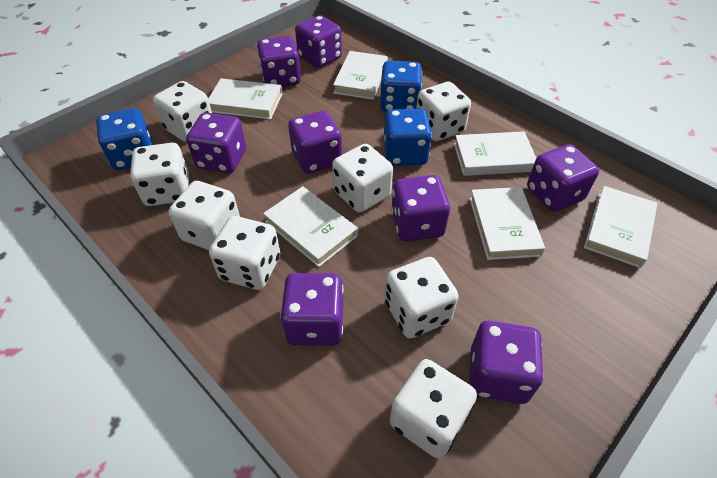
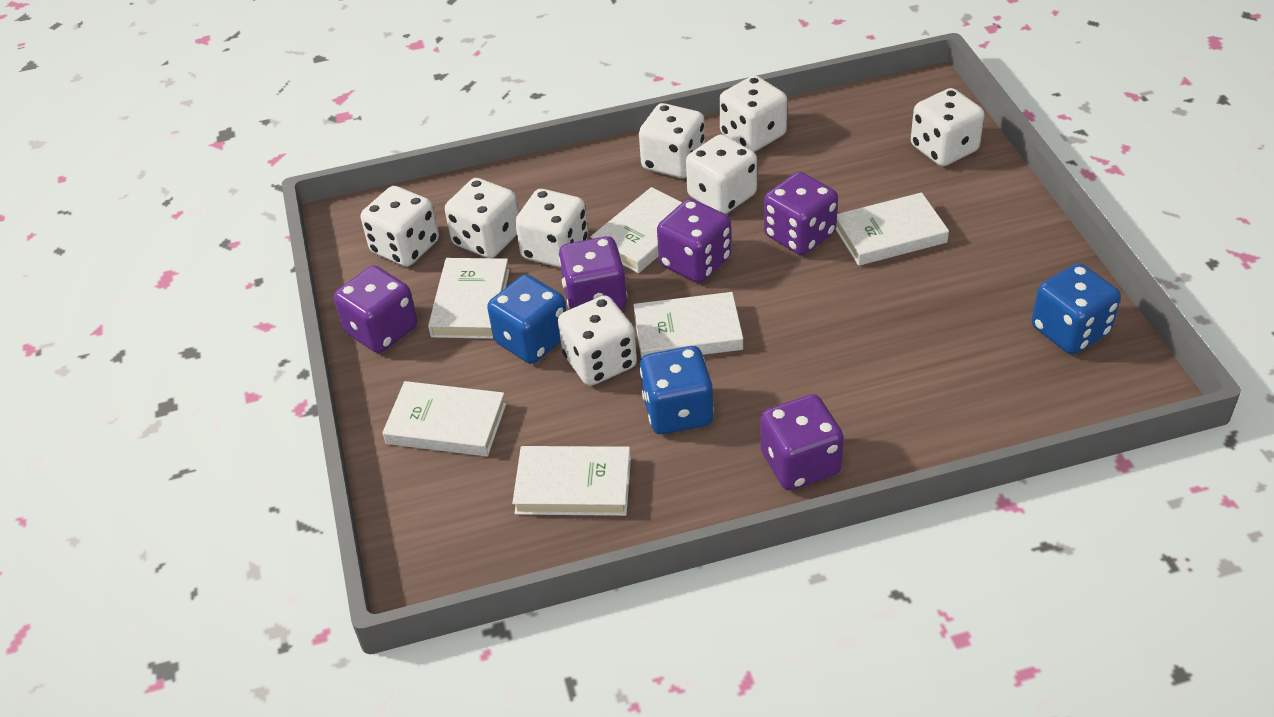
purple dice: 8 -> 5

